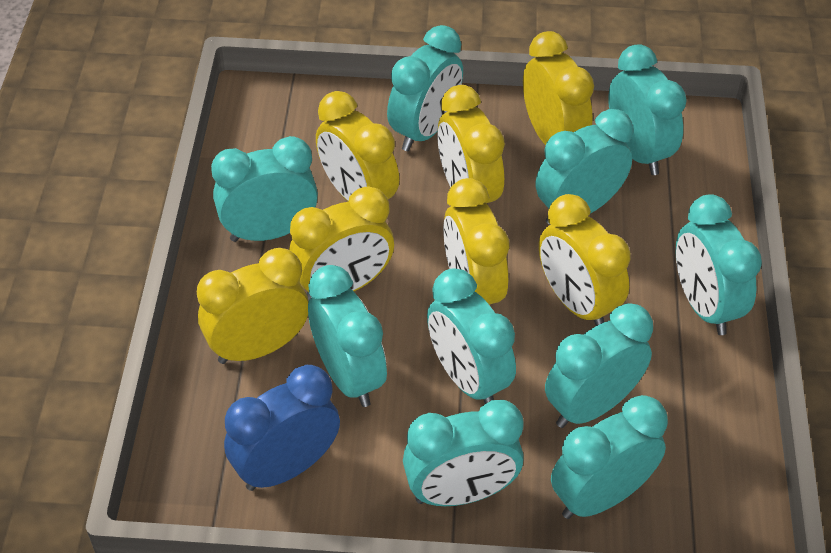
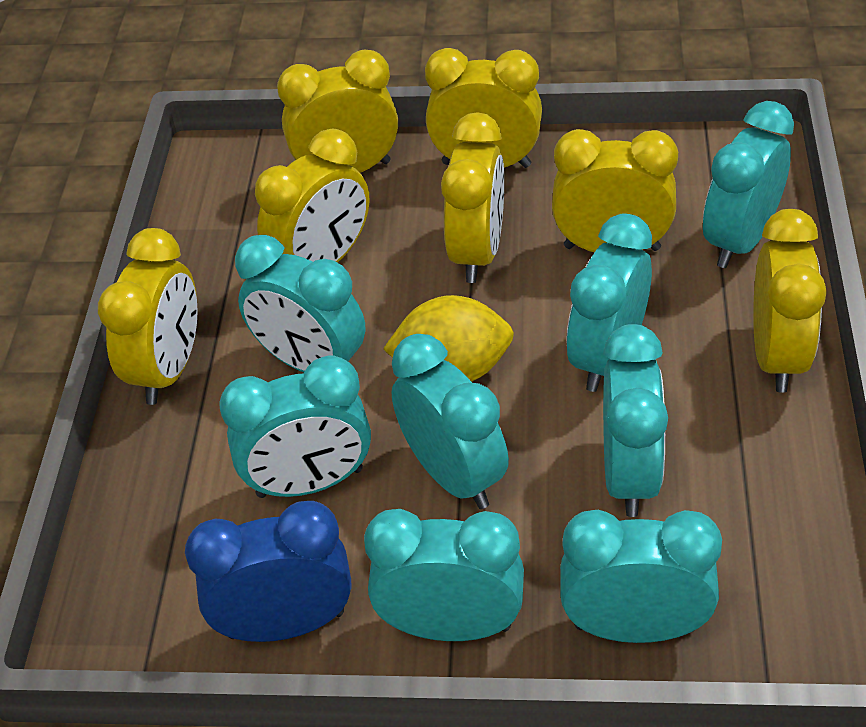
turquoise clock: 10 -> 8
yellow lemon: 0 -> 1

